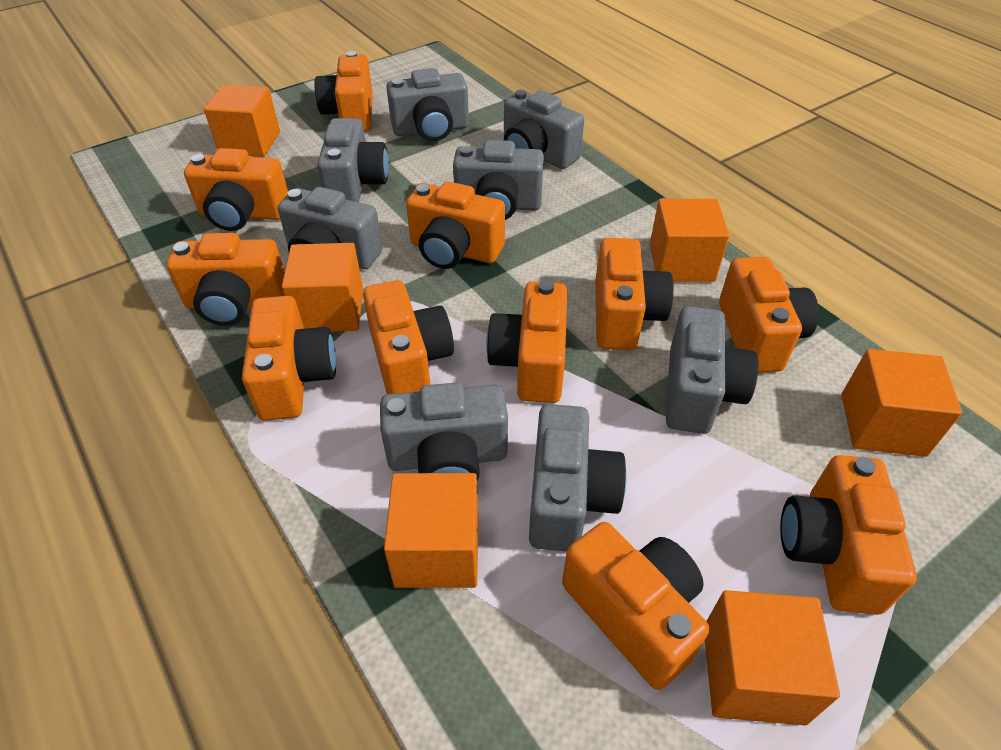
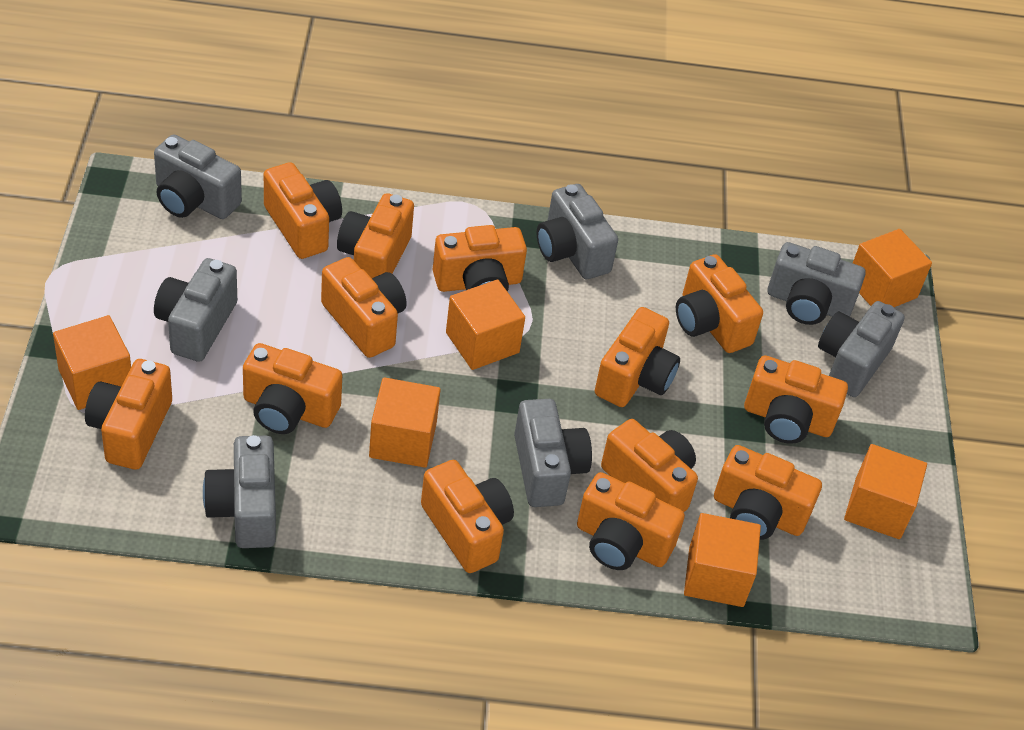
grey camera: 8 -> 7
orange camera: 11 -> 13

